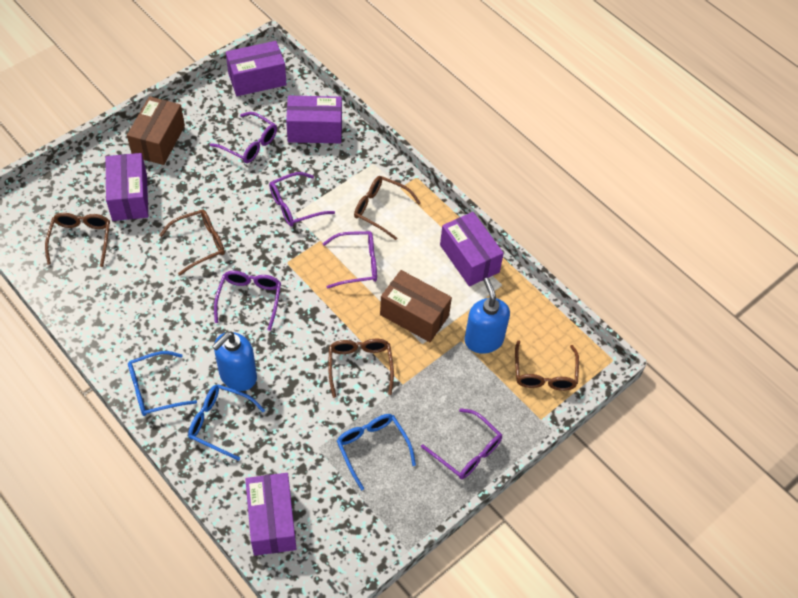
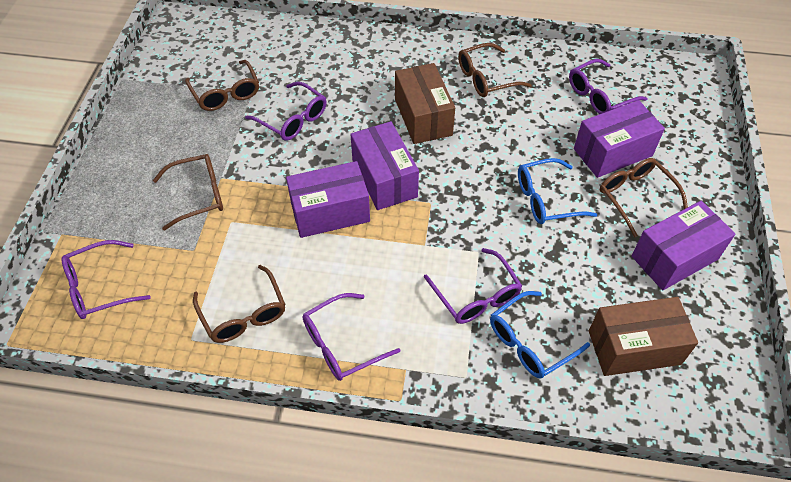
blue glasses: 3 -> 2
blue soap dispenser: 2 -> 0
purple box: 5 -> 4

